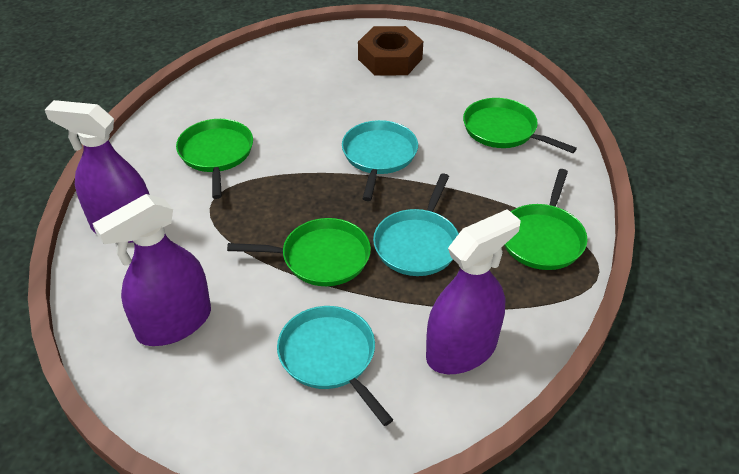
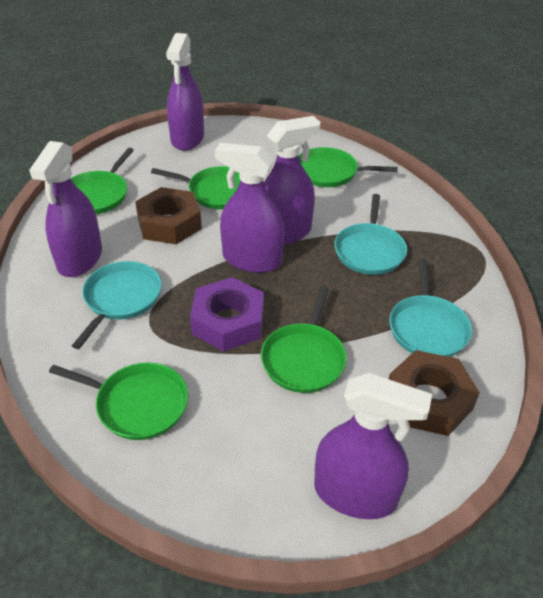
brown nut: 1 -> 2
green pan: 4 -> 5
purple nut: 0 -> 1
purple spray bottle: 3 -> 5

